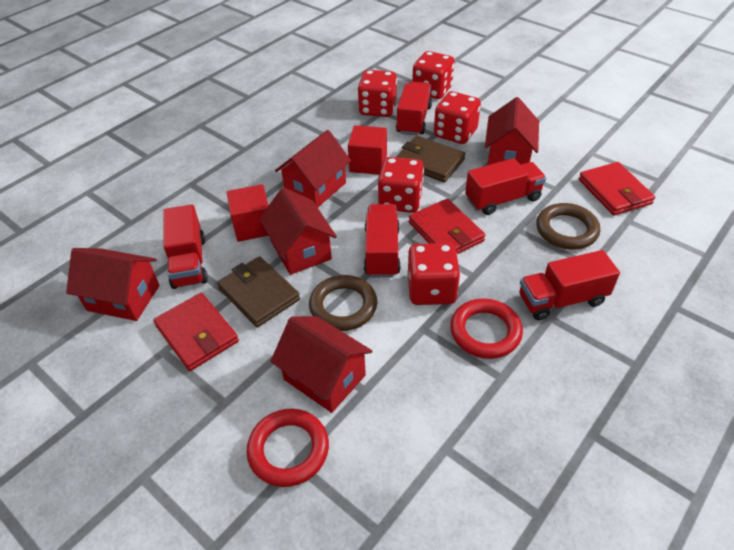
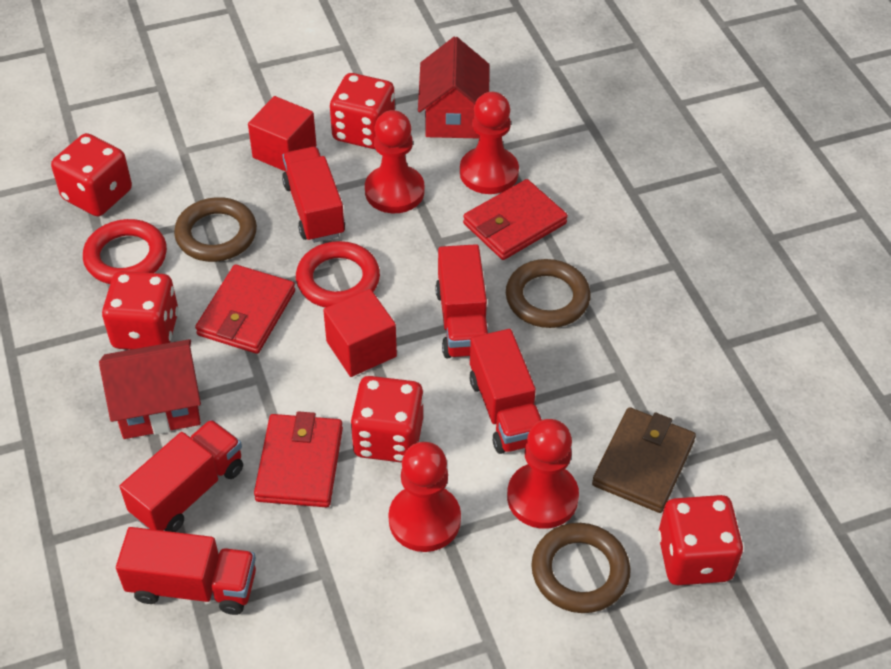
brown ring: 2 -> 3
brown wallet: 2 -> 1
red house: 5 -> 2
red pawn: 0 -> 4

